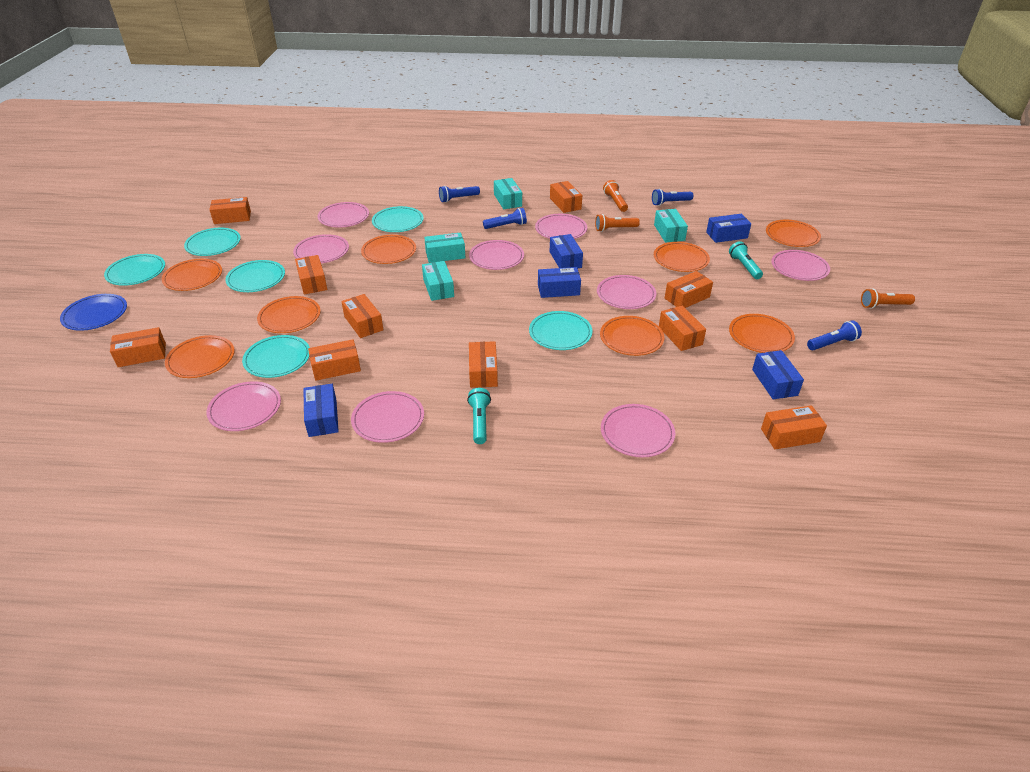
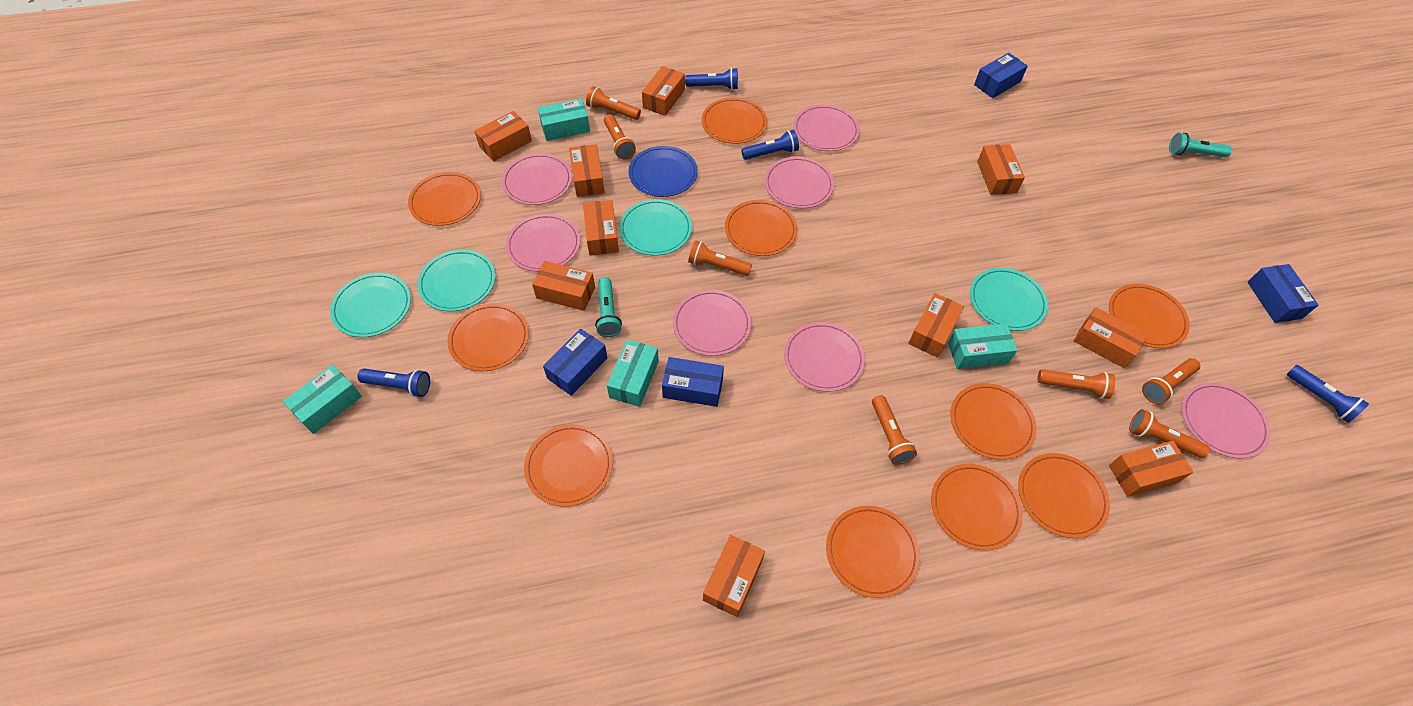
blue box: 5 -> 4
orange flashlight: 3 -> 7
orange plate: 8 -> 10
pink plate: 9 -> 7
turquoise plate: 6 -> 4

